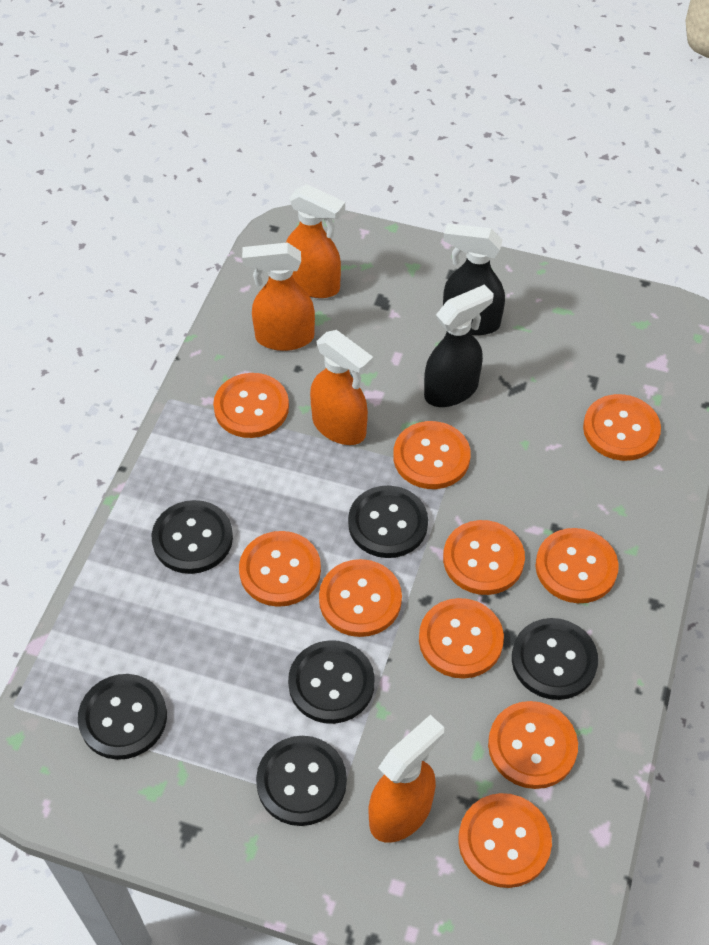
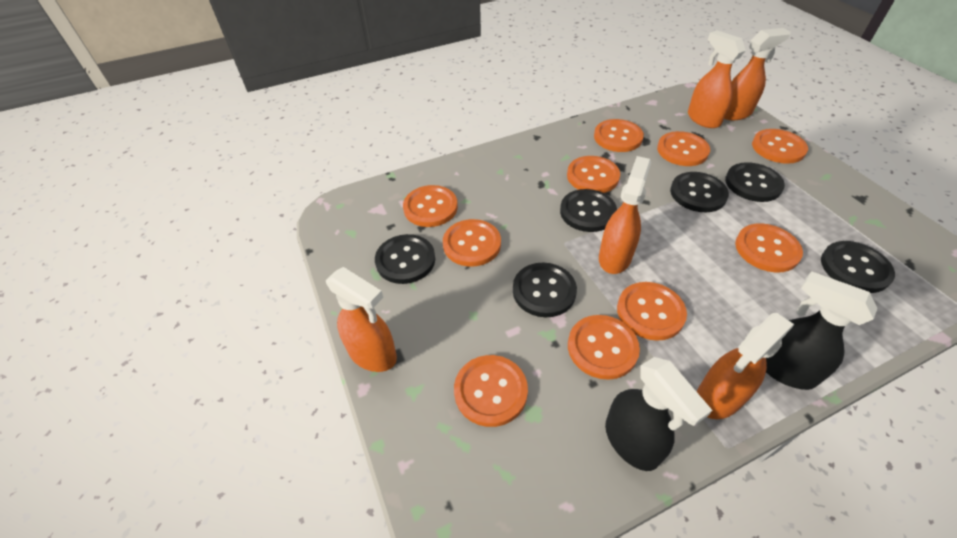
orange spray bottle: 4 -> 5

